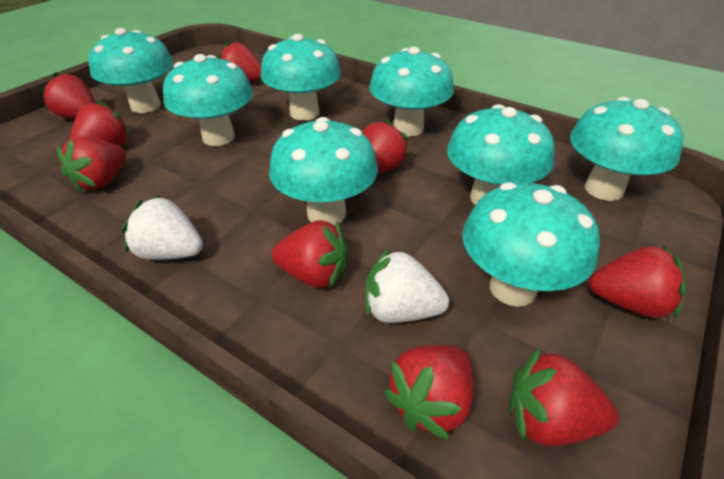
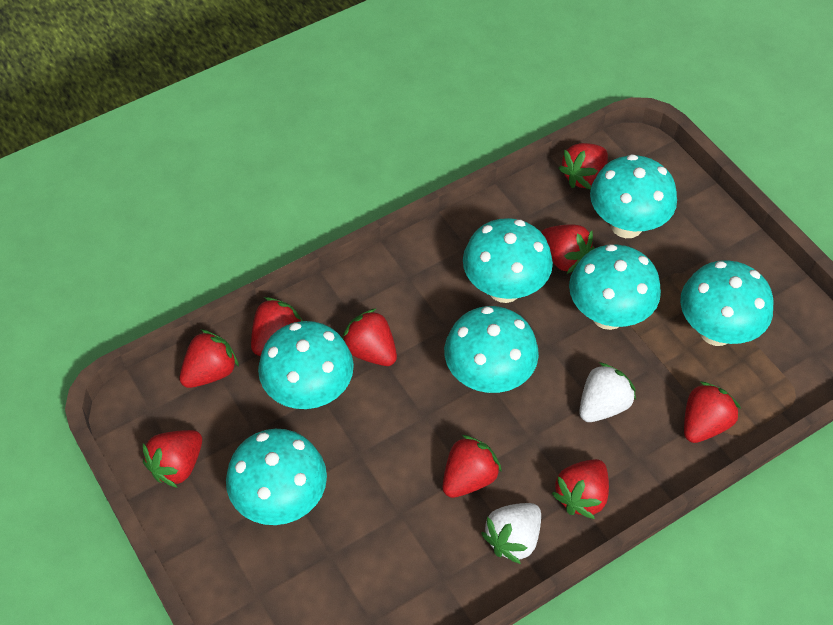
turquoise mushroom: 8 -> 7

